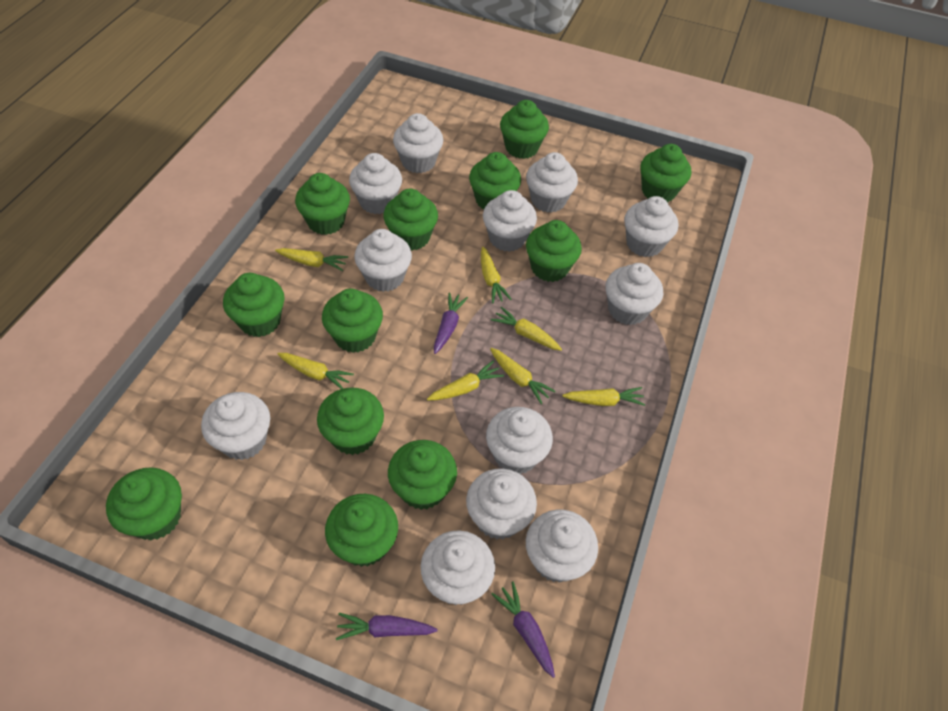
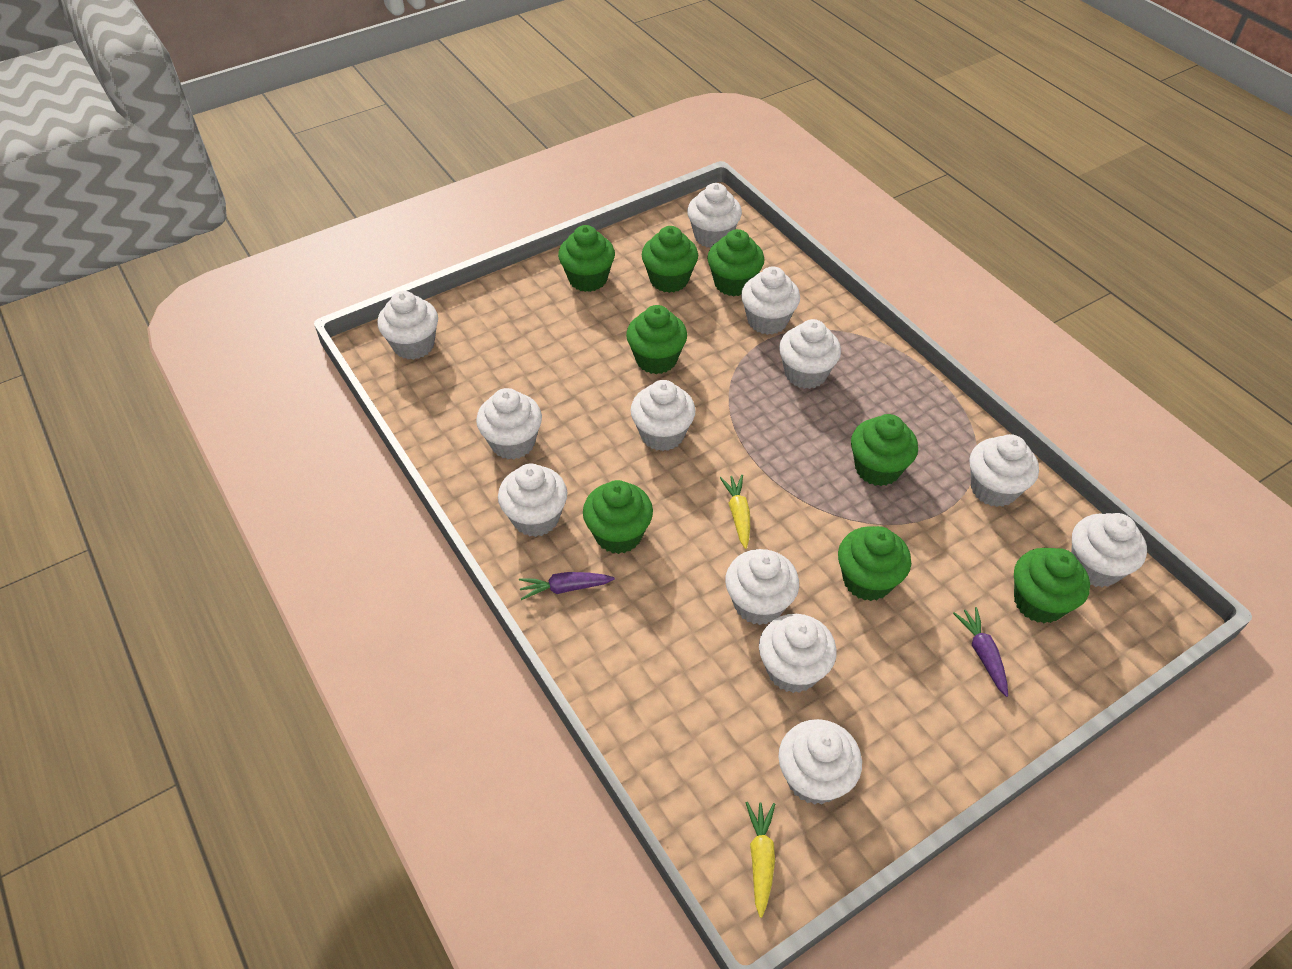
green cupcake: 12 -> 8
purple carrot: 3 -> 2
yellow carrot: 7 -> 2

